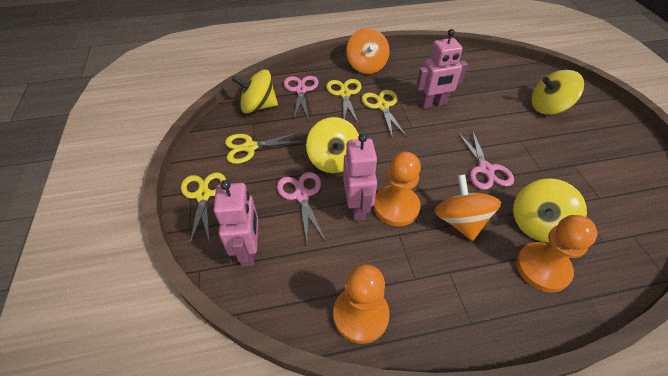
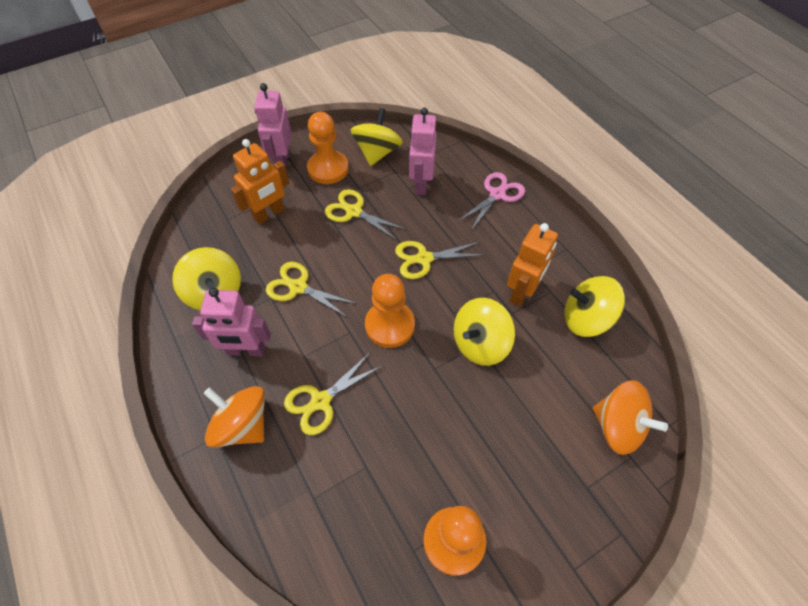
orange robot: 0 -> 2
pink scissors: 3 -> 1

